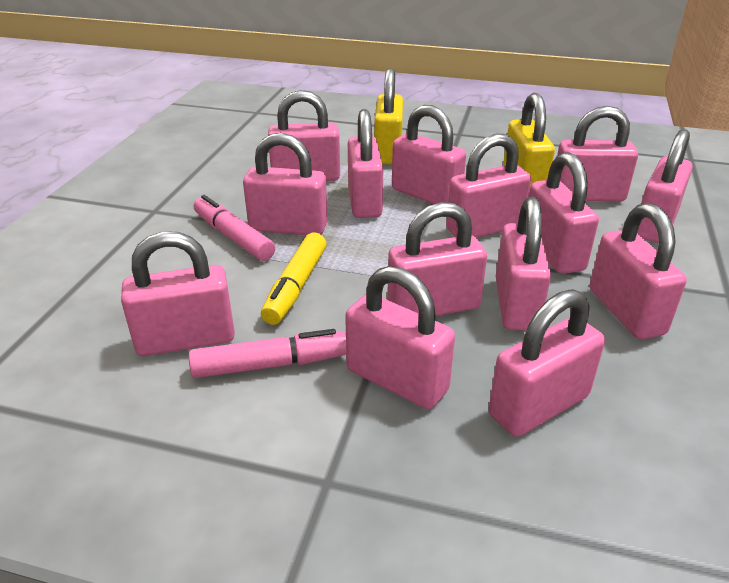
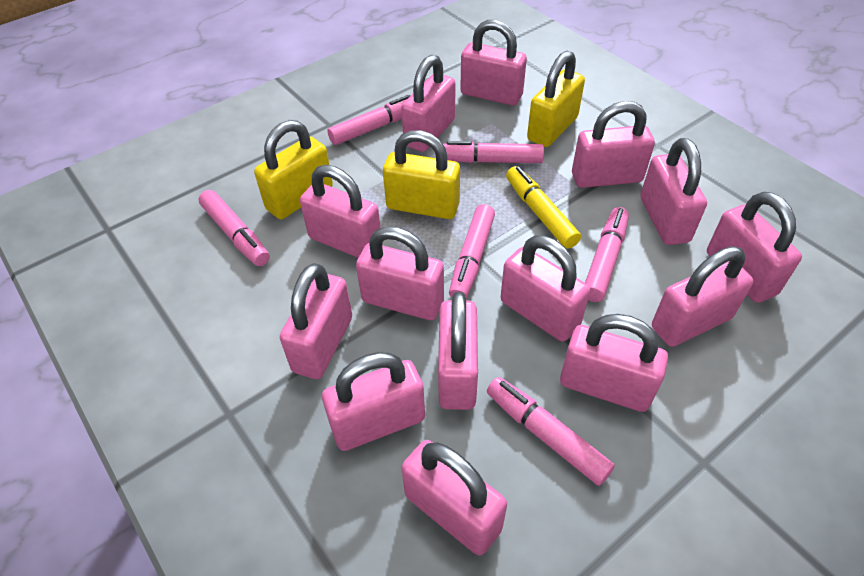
pink marker: 2 -> 6
yellow padlock: 2 -> 3

